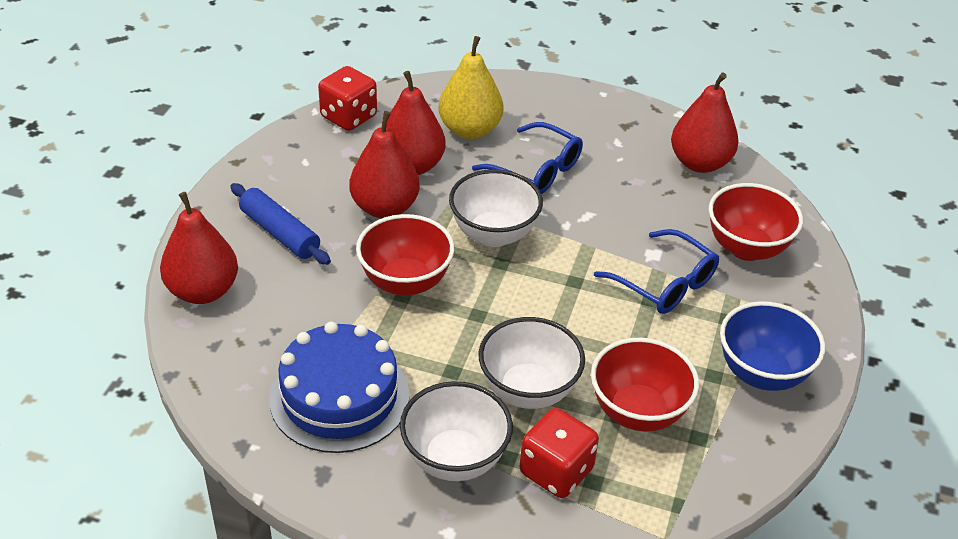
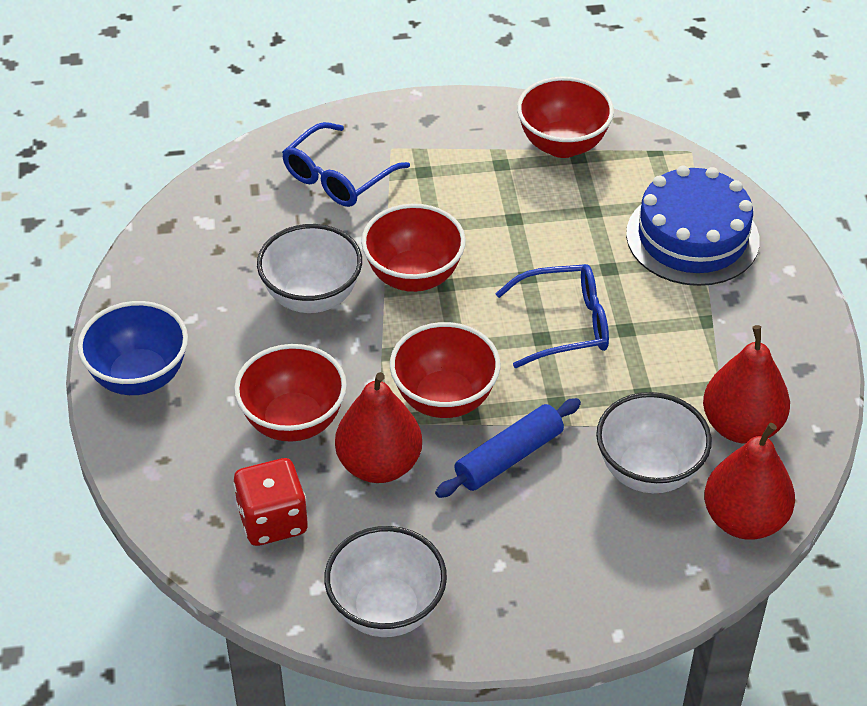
red bowl: 3 -> 4
red dice: 2 -> 1
red pear: 4 -> 3
yellow pear: 1 -> 0

